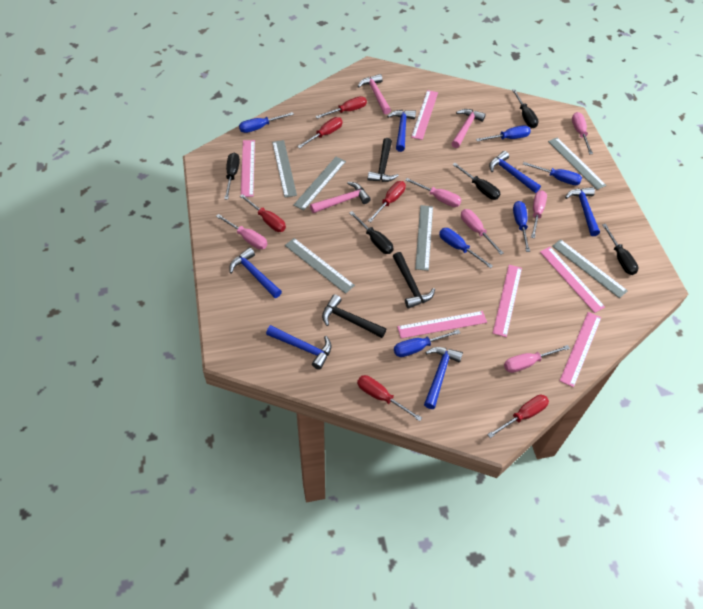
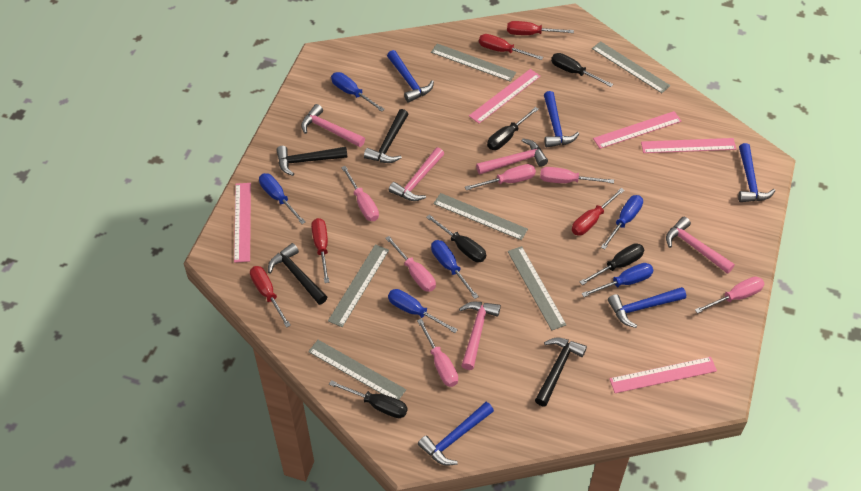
black hammer: 3 -> 4
blue hammer: 6 -> 5
pink hammer: 3 -> 5
pink ruler: 6 -> 5
red screwdriver: 6 -> 5

